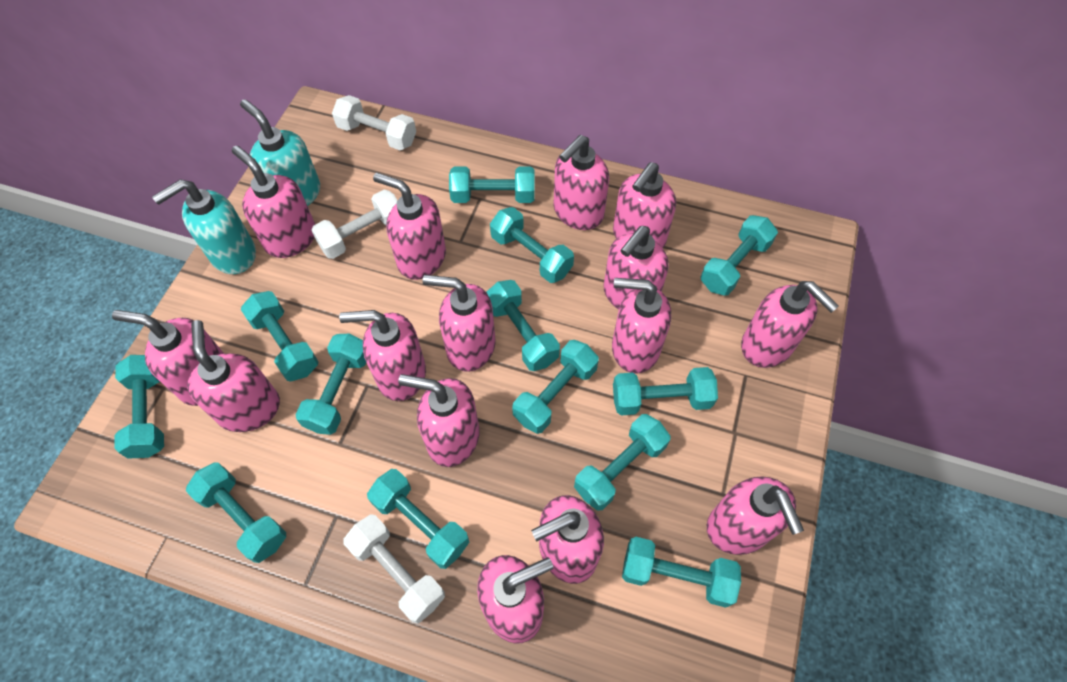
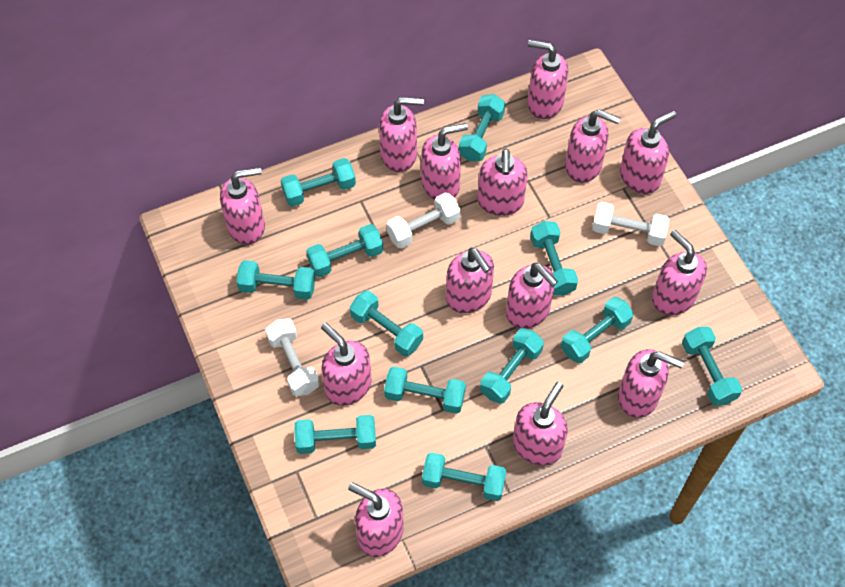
pink soap dispenser: 15 -> 14
turquoise dumbbell: 13 -> 12
turquoise soap dispenser: 2 -> 0

